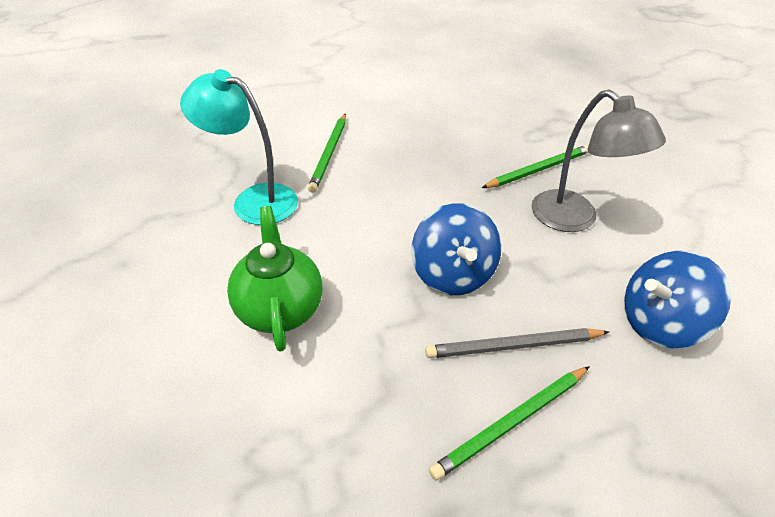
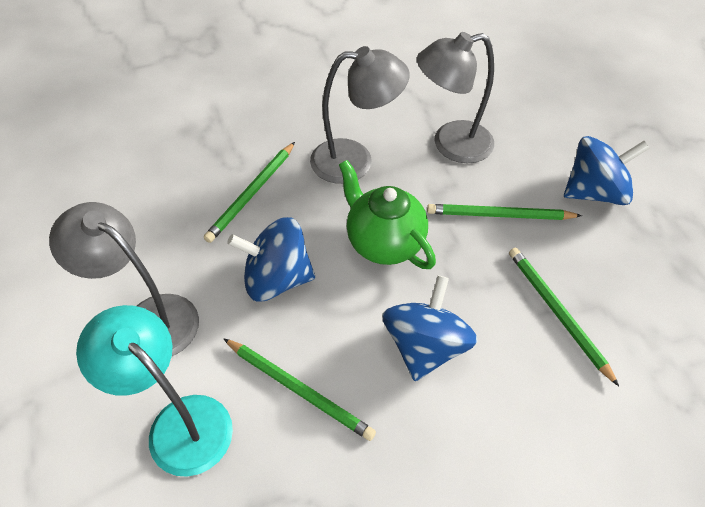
blue spinning top: 2 -> 3
green pencil: 3 -> 4
grey lamp: 1 -> 3
grey pencil: 1 -> 0

